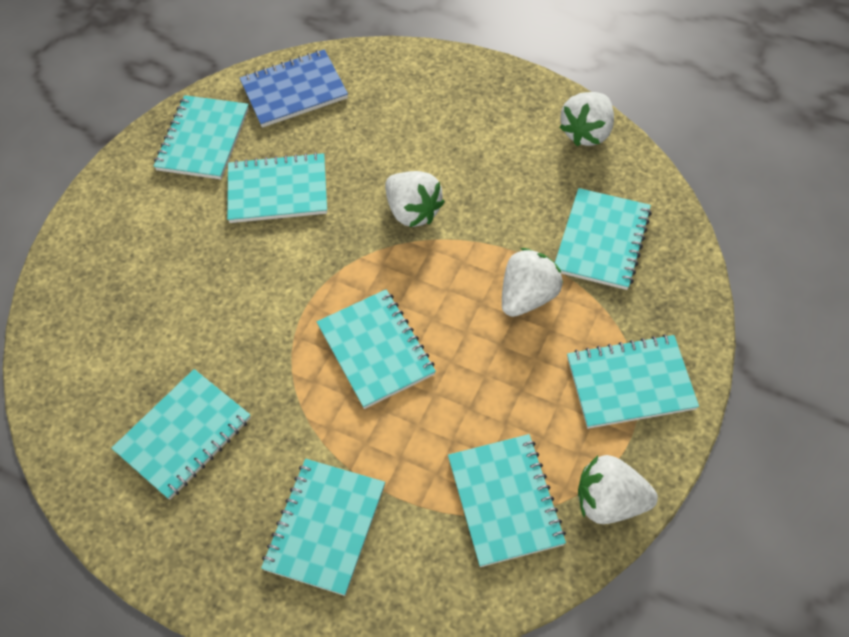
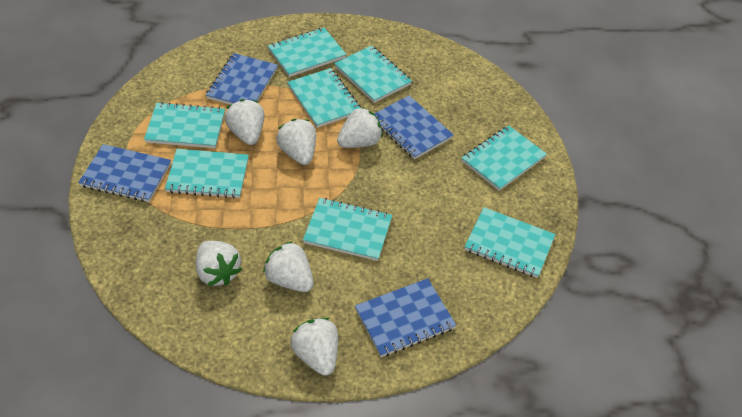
blue notebook: 1 -> 4
white strawberry: 4 -> 6

